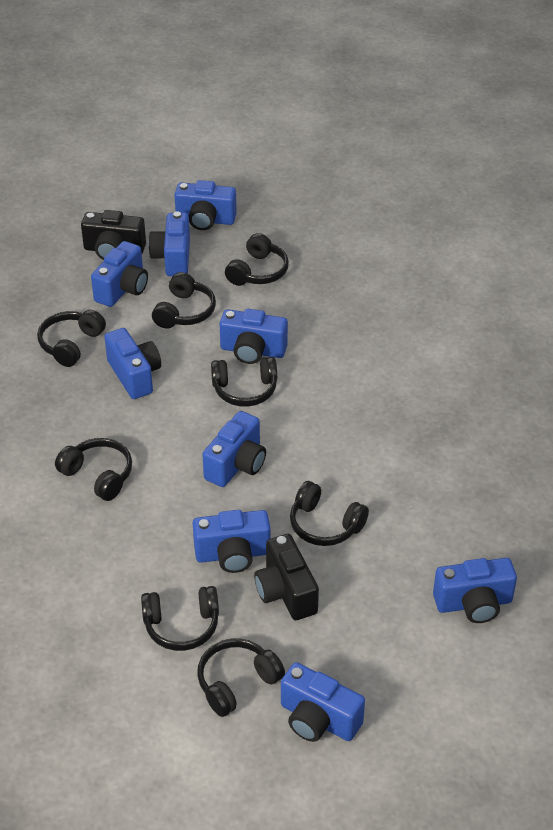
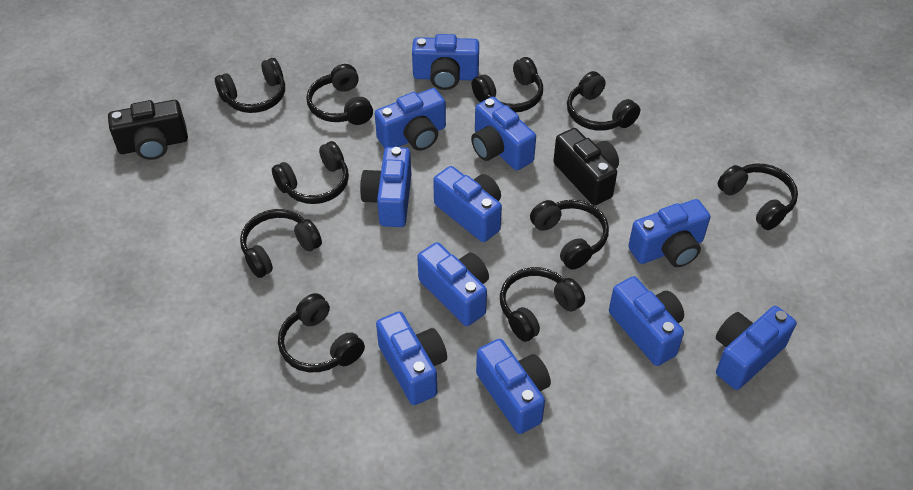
black headphones: 8 -> 10
blue camera: 9 -> 11

